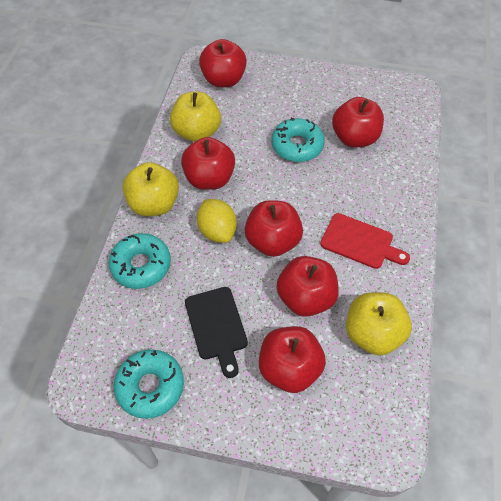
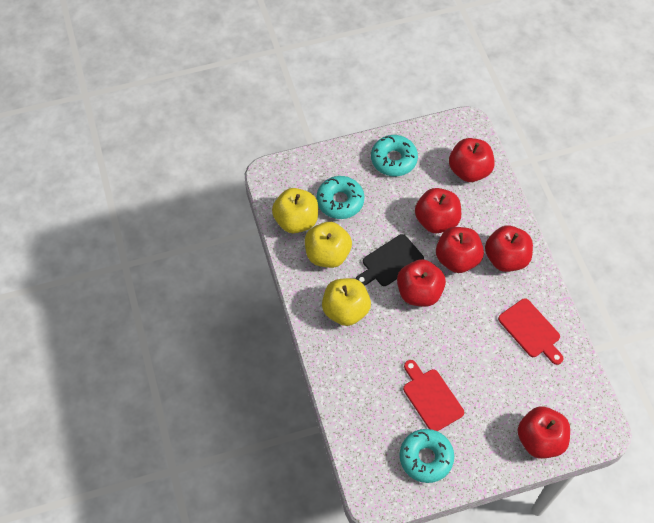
red cutting board: 1 -> 2
yellow lemon: 1 -> 0

